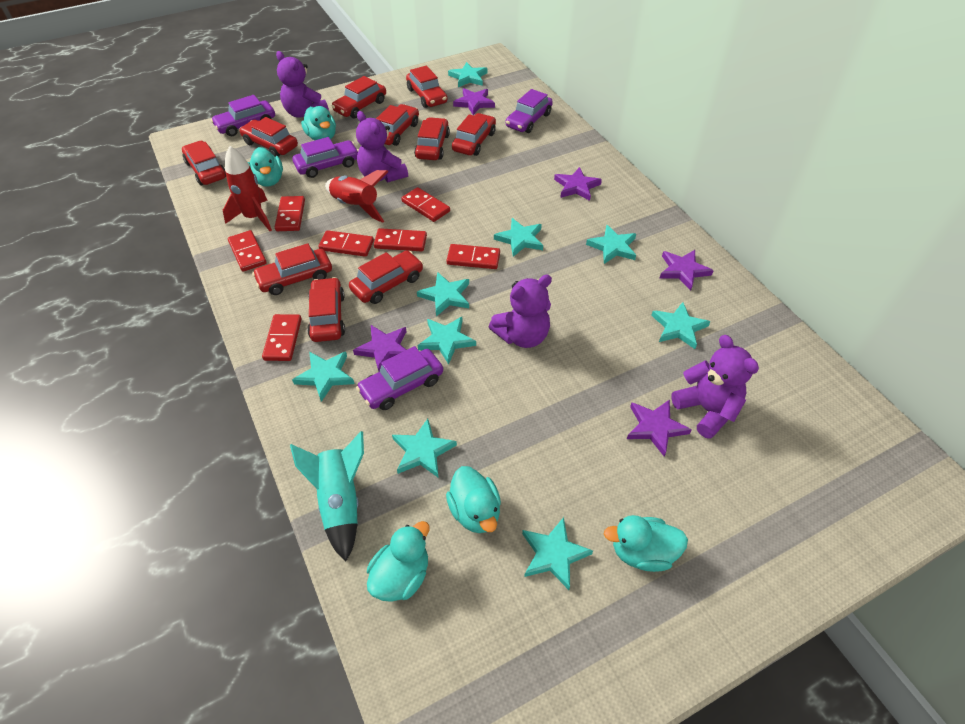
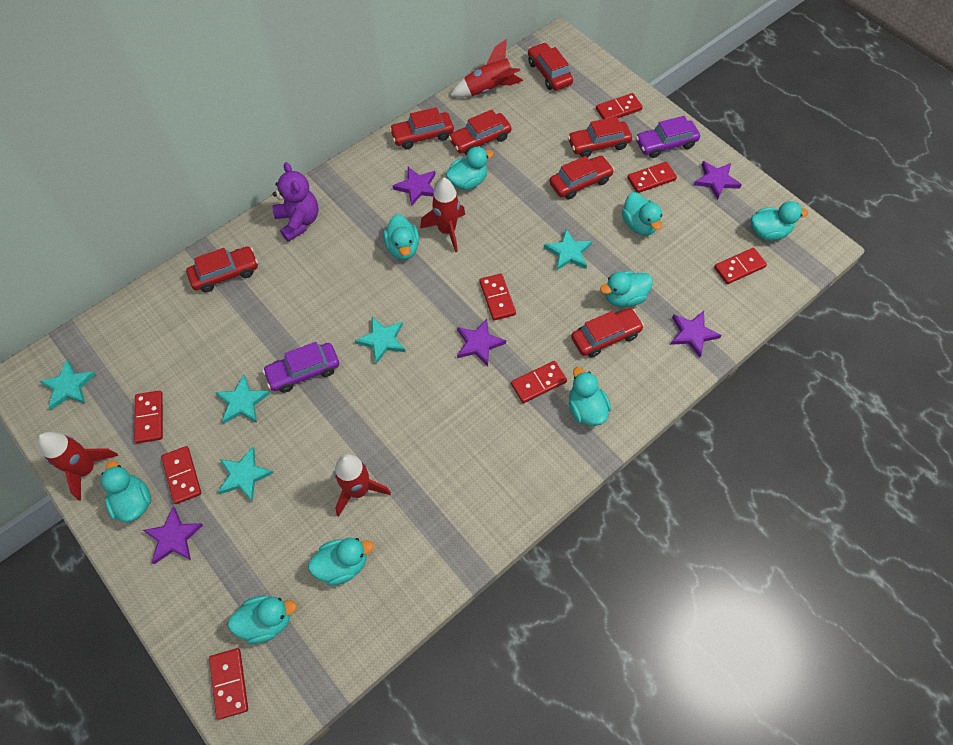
purple car: 4 -> 2
purple teddy bear: 4 -> 1
red car: 10 -> 7
red domino: 7 -> 8
red rocket: 2 -> 4
turquoise duck: 5 -> 9
turquoise rocket: 1 -> 0
turquoise star: 9 -> 5

